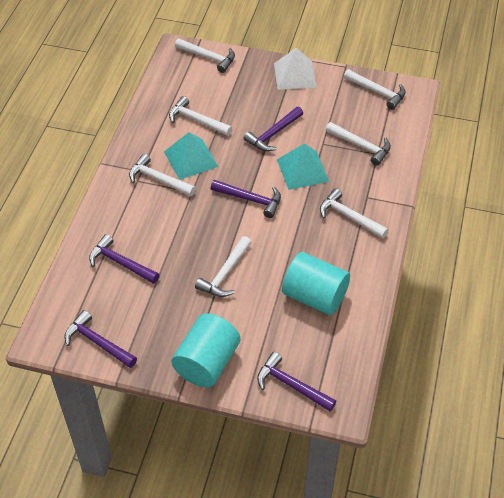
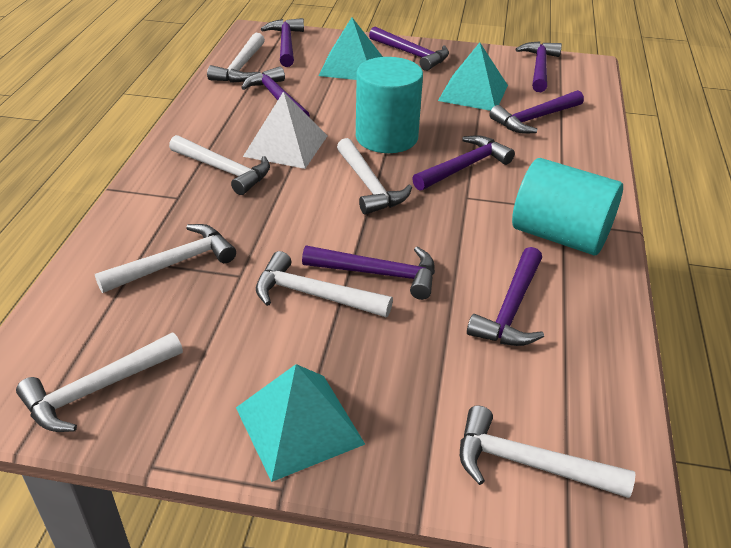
purple hammer: 5 -> 8
turquoise pyramid: 2 -> 3

